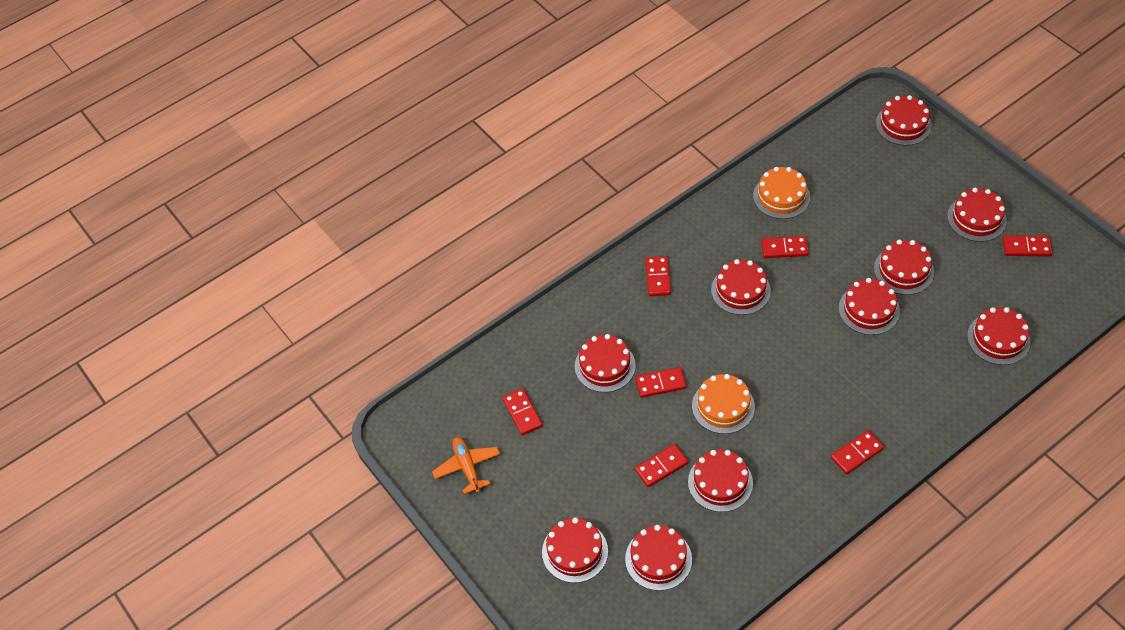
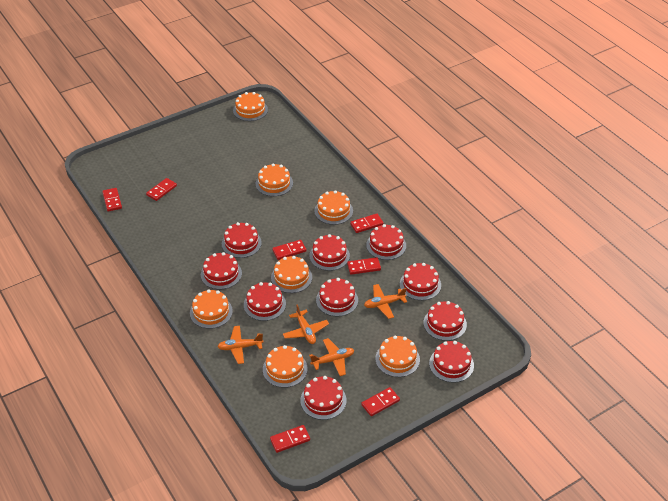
orange cake: 2 -> 7
orange plane: 1 -> 4

